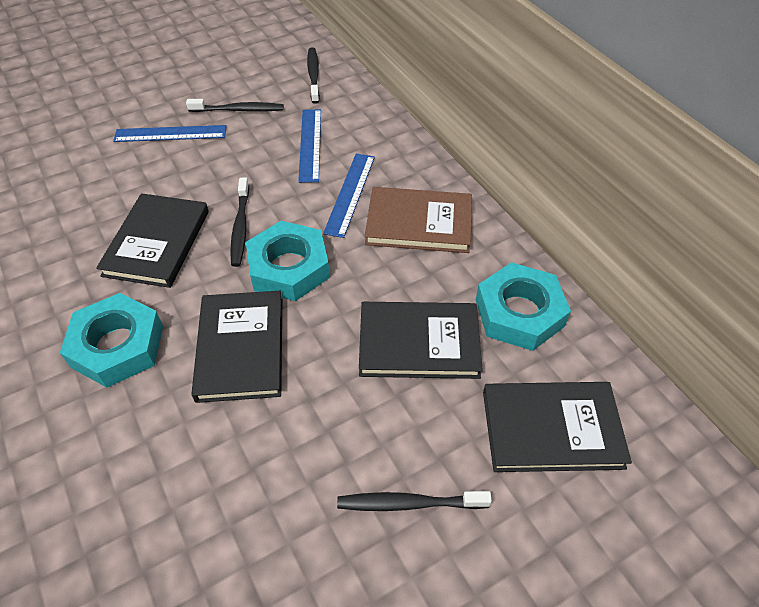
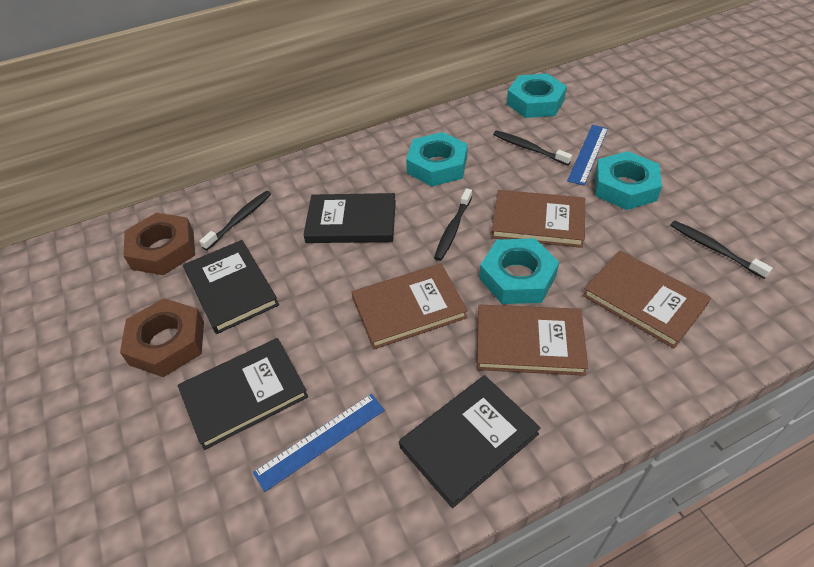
blue ruler: 3 -> 2
brown book: 1 -> 4
brown nut: 0 -> 2
turquoise nut: 3 -> 4

